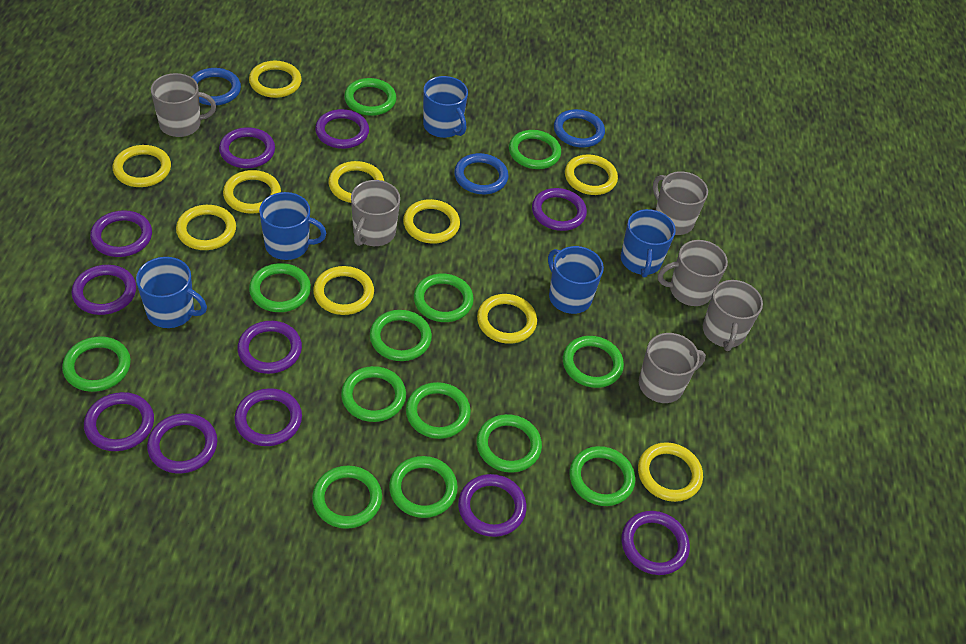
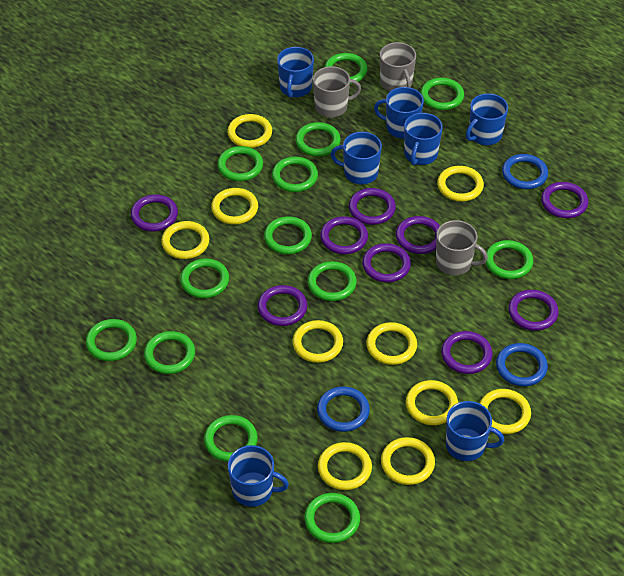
blue mug: 5 -> 7
grey mug: 6 -> 3
purple ring: 11 -> 9

